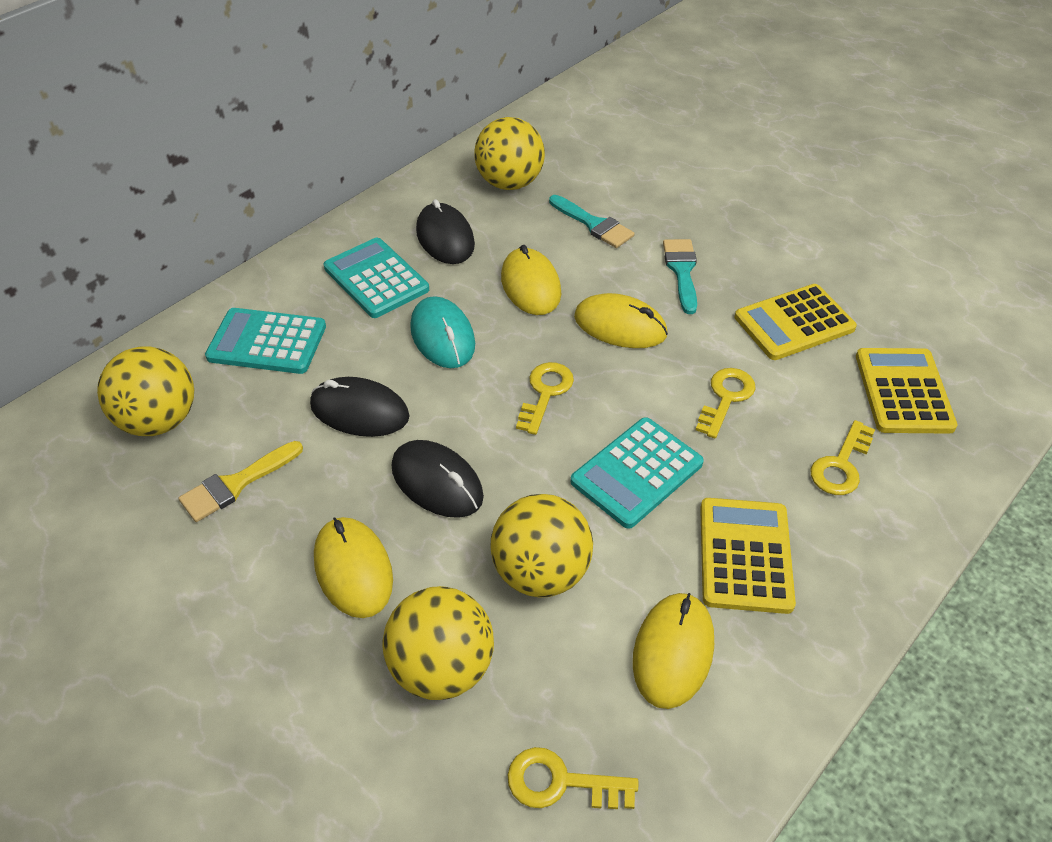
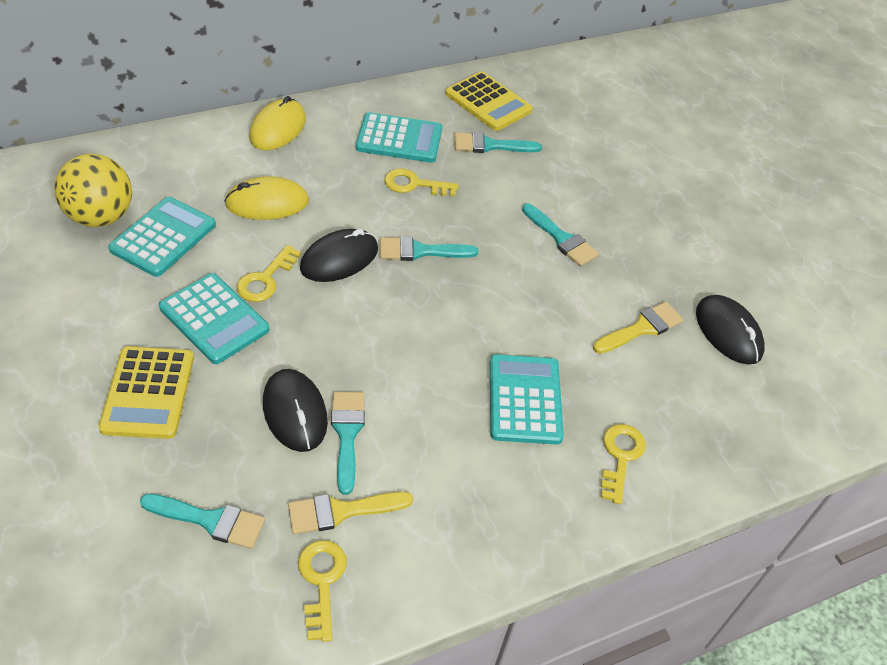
turquoise brush: 2 -> 5
turquoise calculator: 3 -> 4
turquoise mouse: 1 -> 0
yellow ball: 4 -> 1
yellow brush: 1 -> 2
yellow calculator: 3 -> 2
yellow mouse: 4 -> 2

